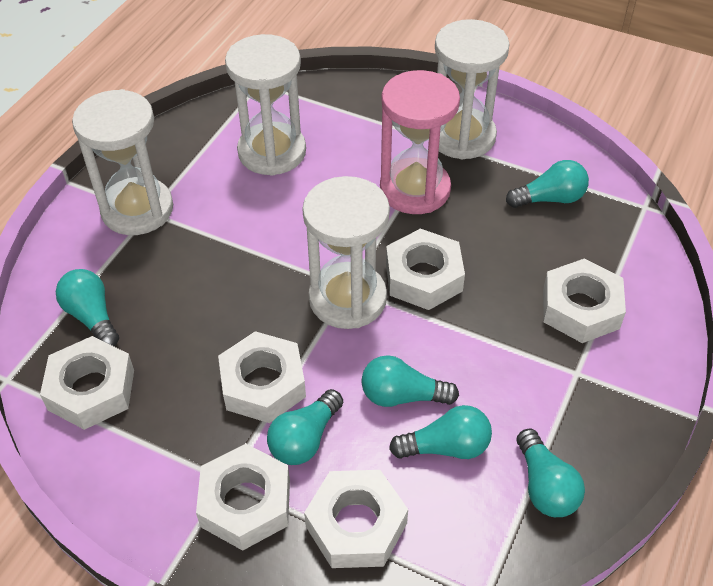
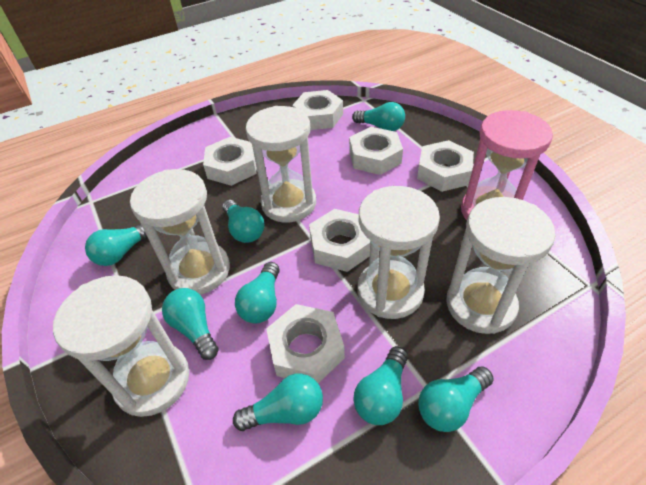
turquoise light bulb: 6 -> 8
white hourglass: 4 -> 5

